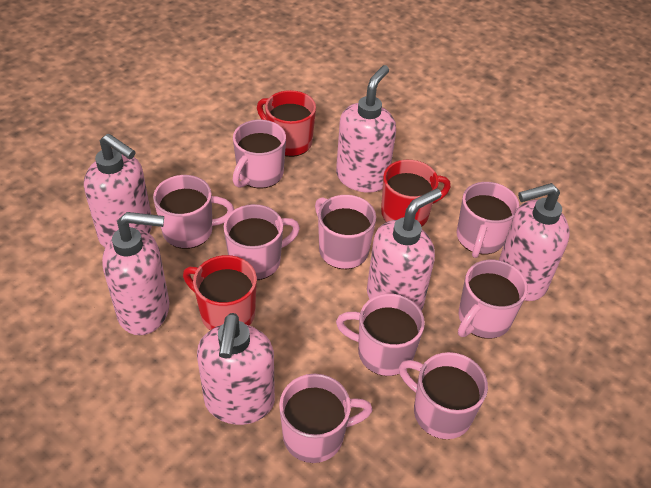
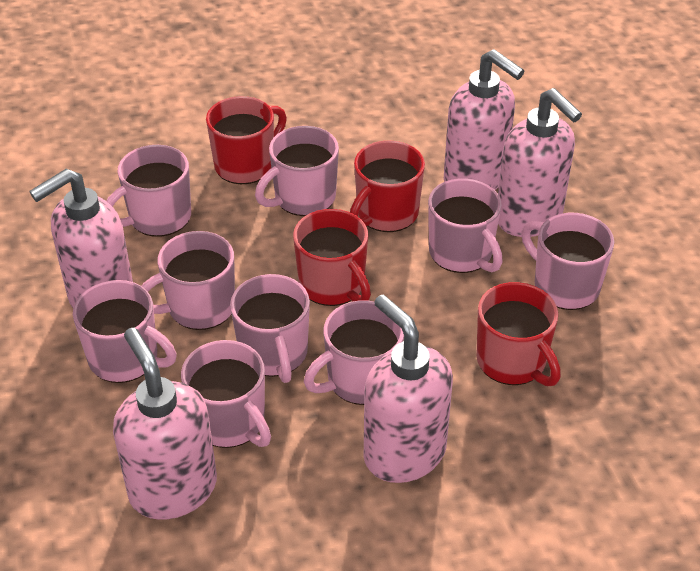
pink soap dispenser: 6 -> 5
red mug: 3 -> 4

